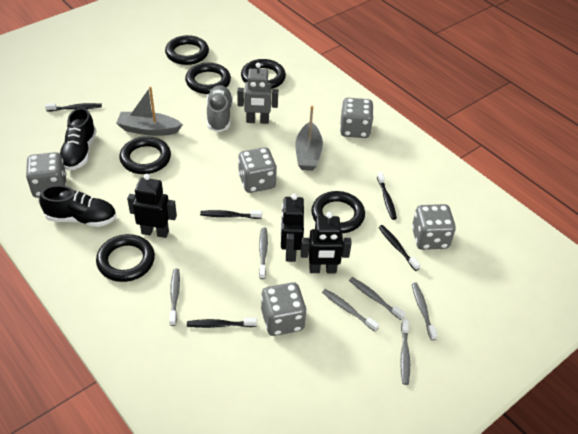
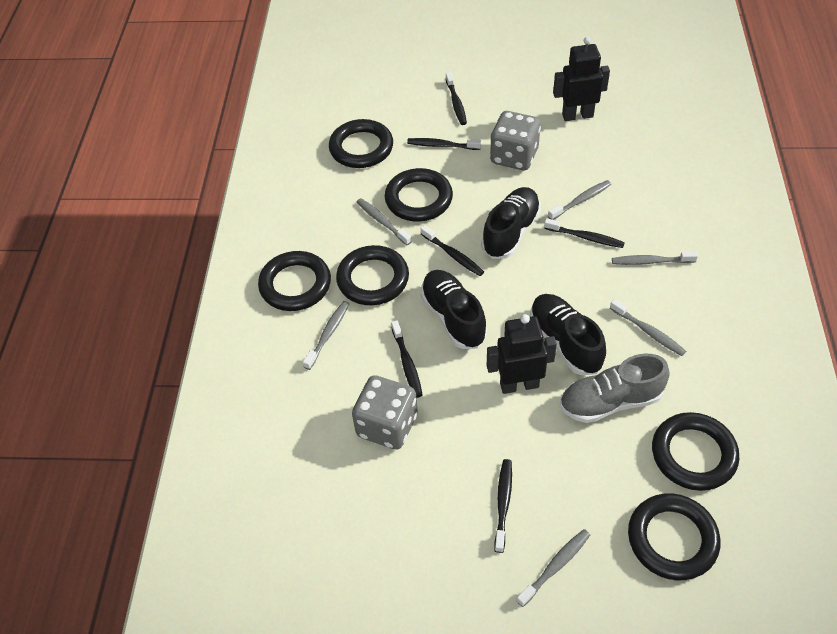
black robot: 3 -> 2
black shoe: 2 -> 3
black toothbrush: 5 -> 6
grey boat: 2 -> 0
grey dice: 5 -> 2
grey robot: 1 -> 0

